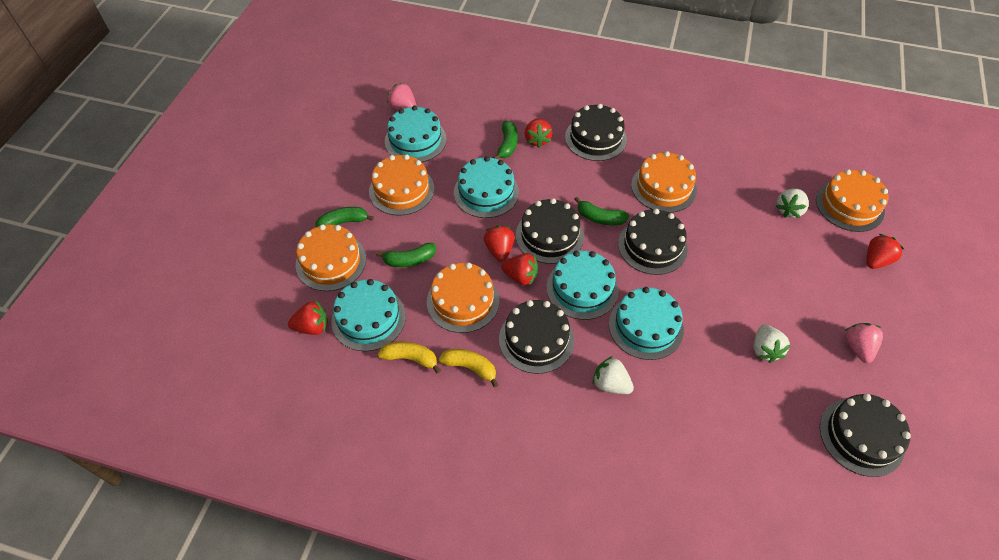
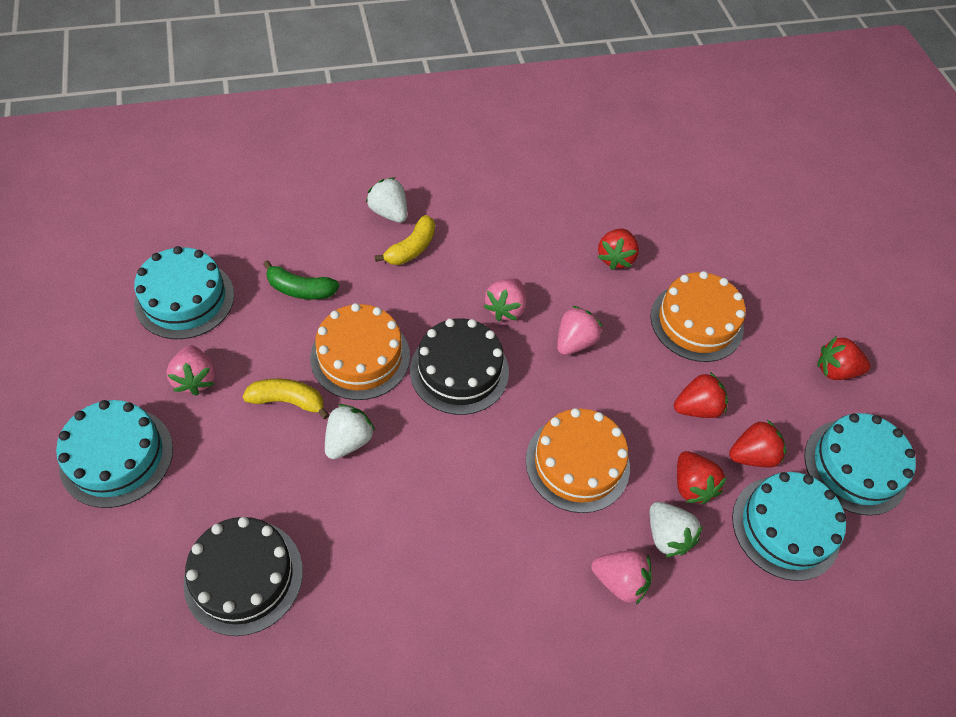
black cake: 5 -> 2
green banana: 4 -> 1
orange cake: 5 -> 3
pink strawberry: 2 -> 4
turquoise cake: 5 -> 4

